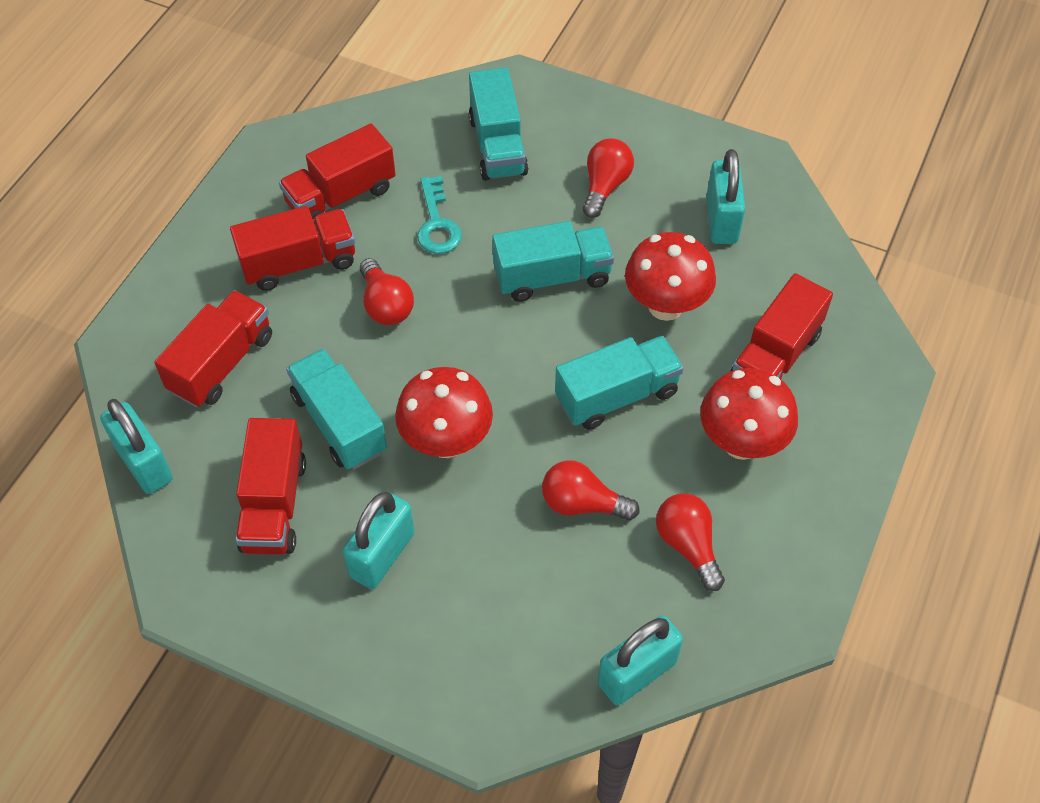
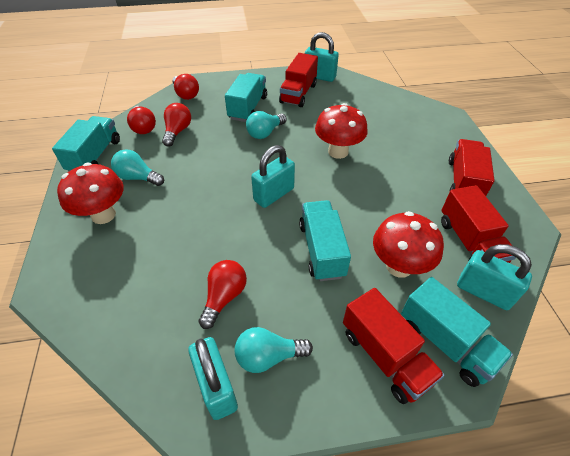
red truck: 5 -> 4
turquoise key: 1 -> 0
turquoise light bulb: 0 -> 3

